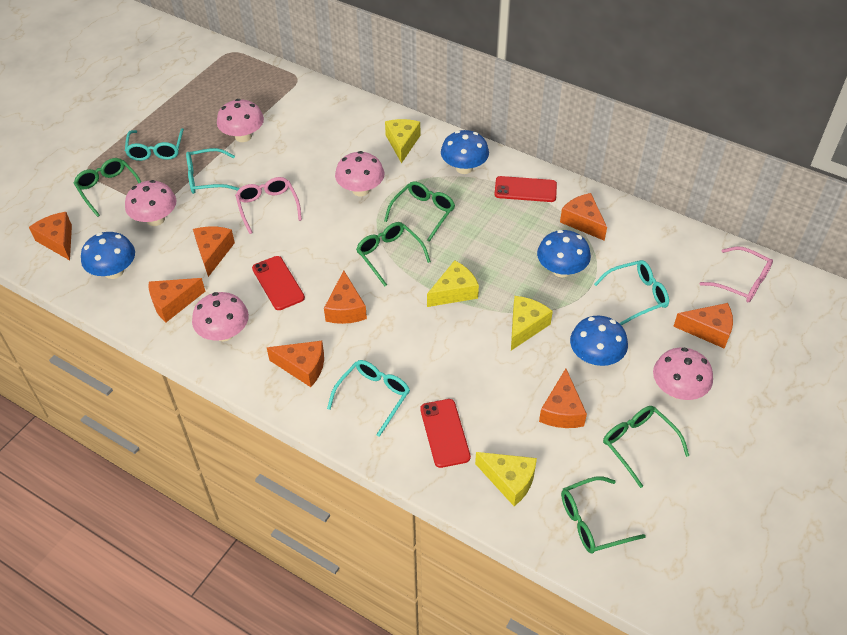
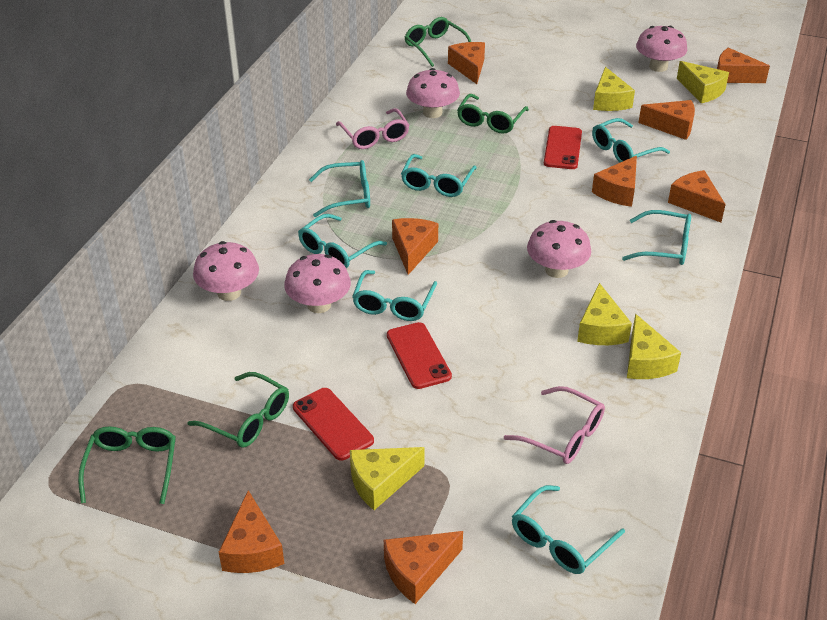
blue mushroom: 4 -> 0
green glasses: 5 -> 4
turquoise glasses: 4 -> 7
yellow cheese: 4 -> 5

